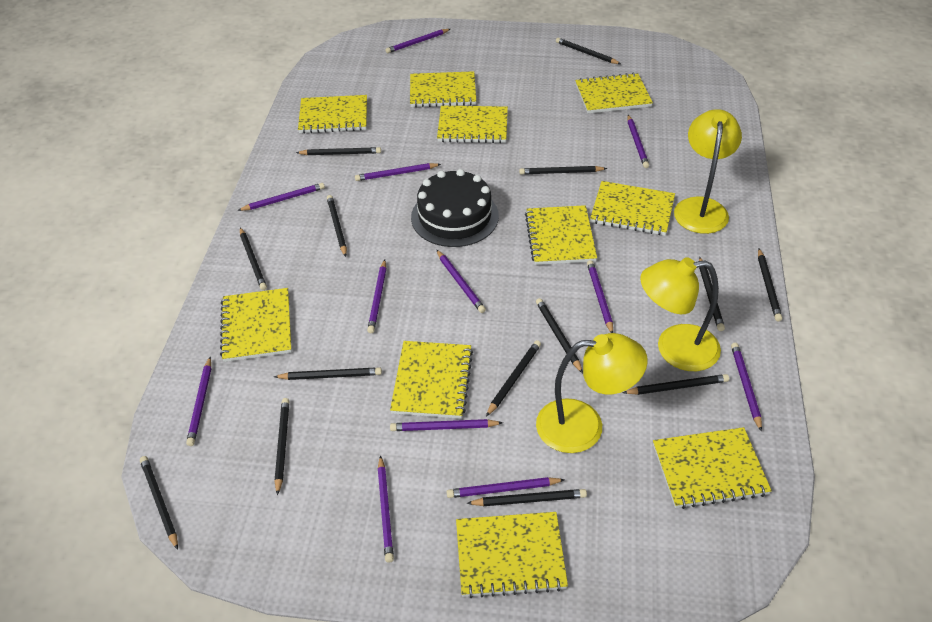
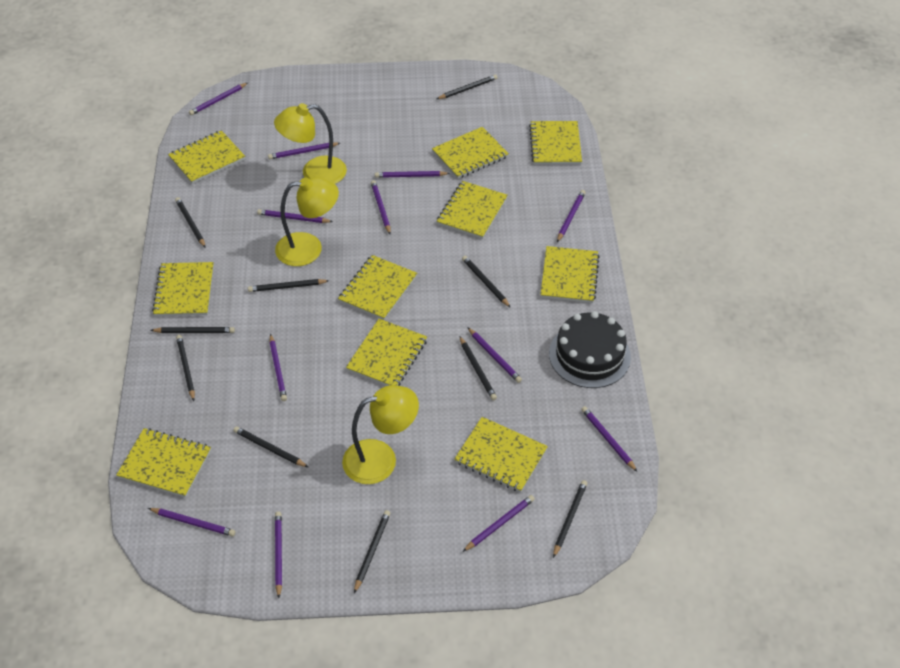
black pencil: 14 -> 10

